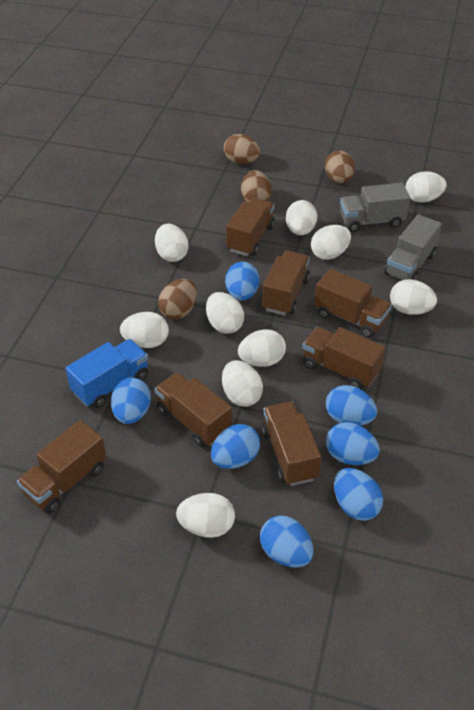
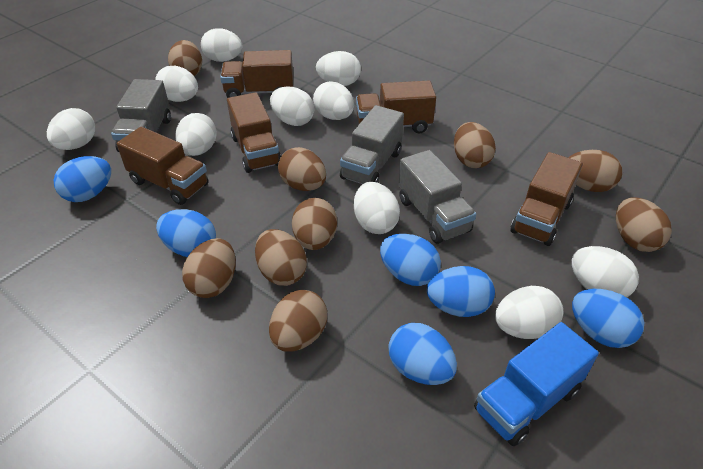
blue egg: 7 -> 6
brown egg: 4 -> 9
brown truck: 7 -> 5
grey truck: 2 -> 3

